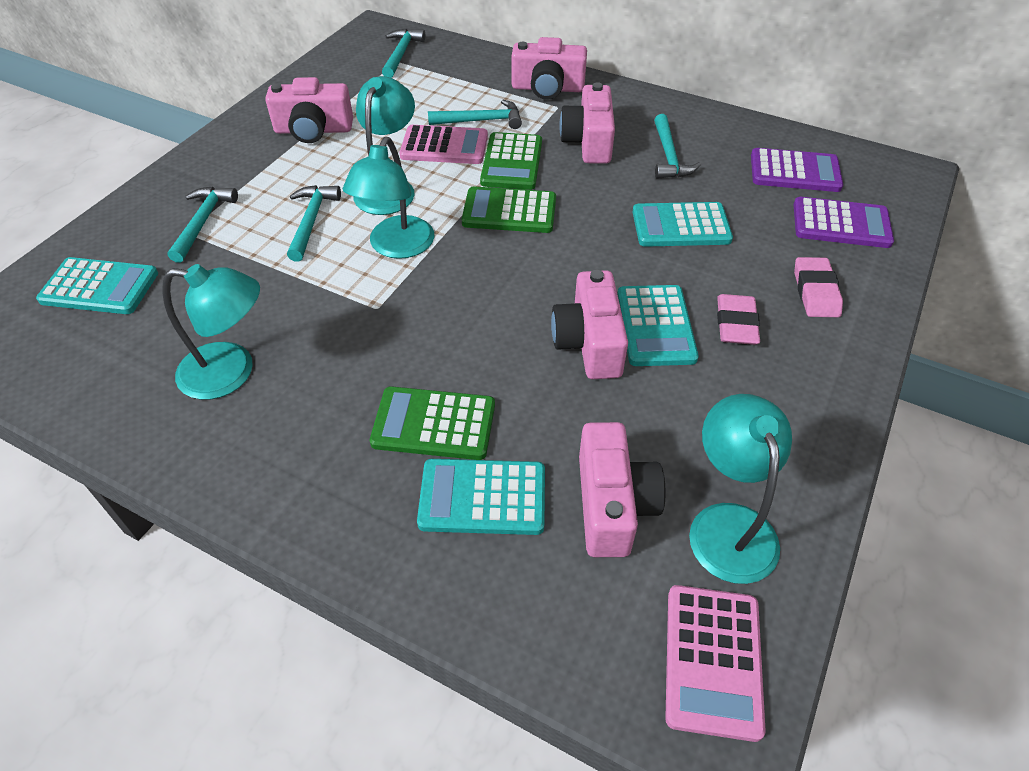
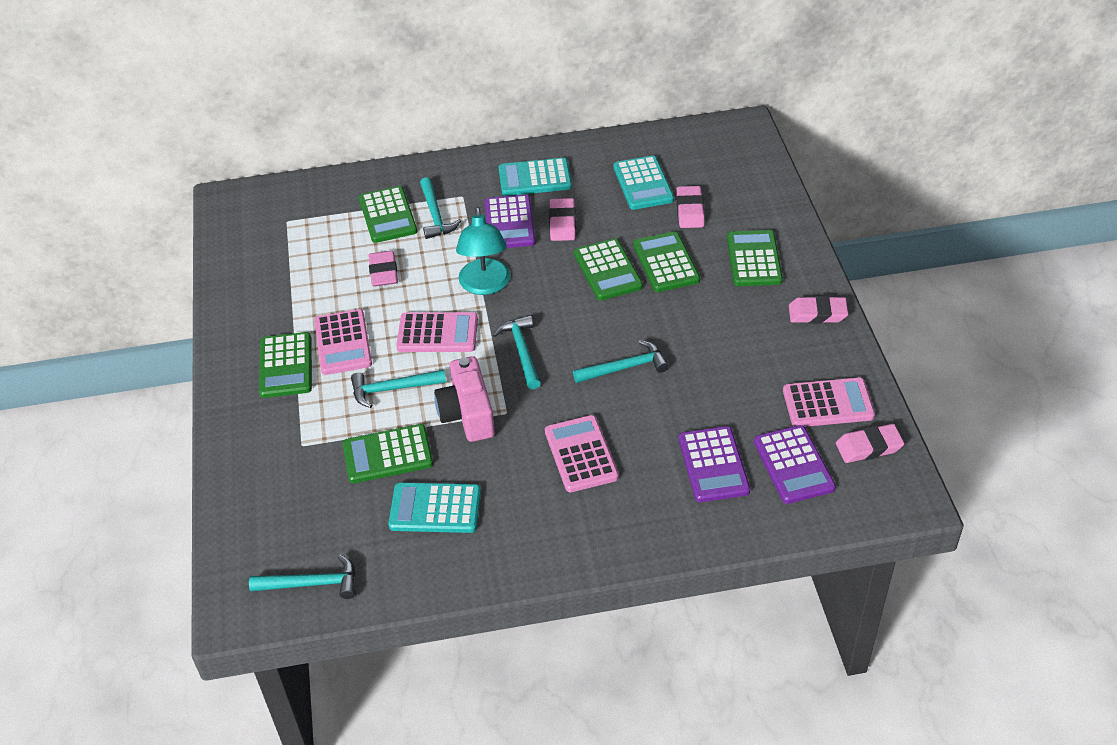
green calculator: 3 -> 6
pink calculator: 2 -> 4
pink camera: 5 -> 1
pink eraser: 2 -> 5
purple calculator: 2 -> 3
turquoise calculator: 4 -> 3
turquoise lamp: 4 -> 1

